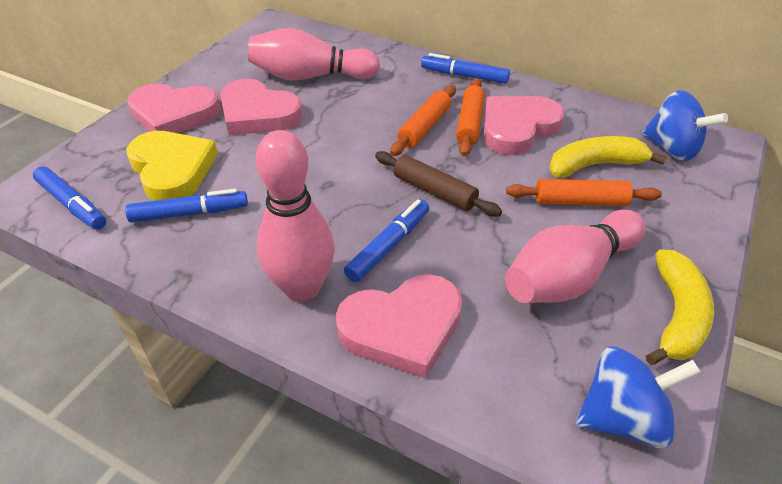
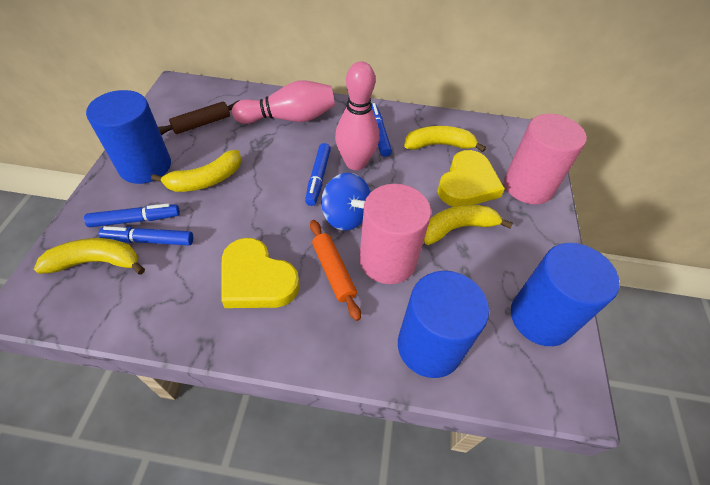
blue cylinder: 0 -> 3
blue spinning top: 2 -> 1
orange rolling pin: 3 -> 1
pink bowling pin: 3 -> 2
pink cylinder: 0 -> 2
pink heart: 4 -> 0
yellow banana: 2 -> 4
yellow heart: 1 -> 2

